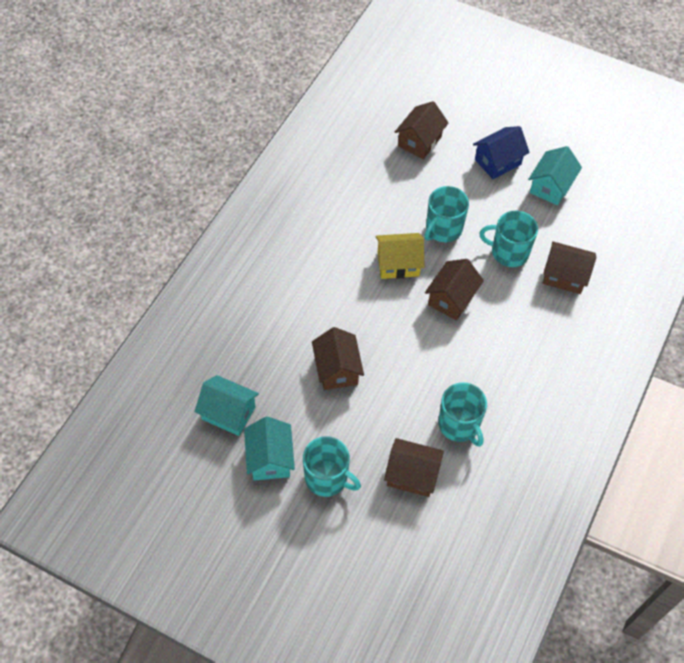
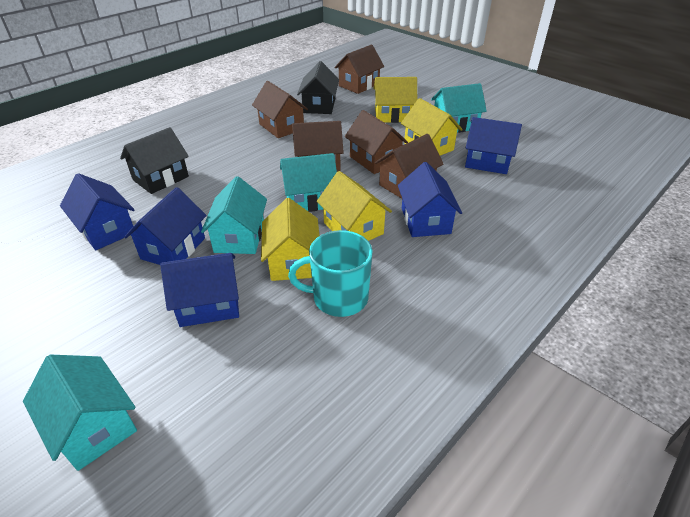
black house: 0 -> 2
blue house: 1 -> 5
turquoise house: 3 -> 4
turquoise mug: 4 -> 1
yellow house: 1 -> 4

